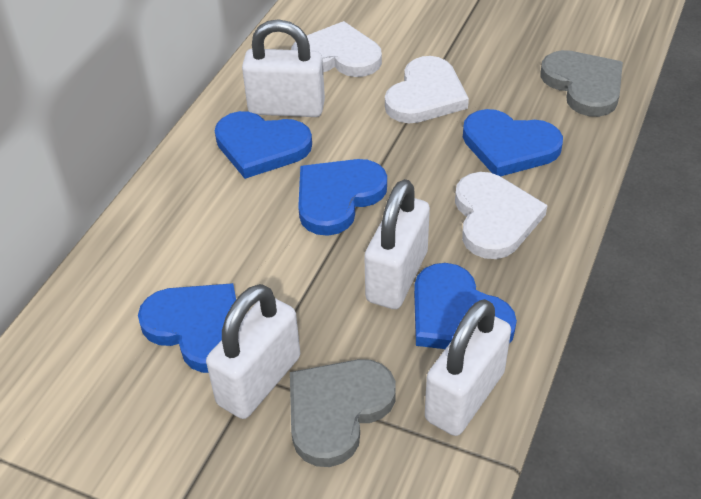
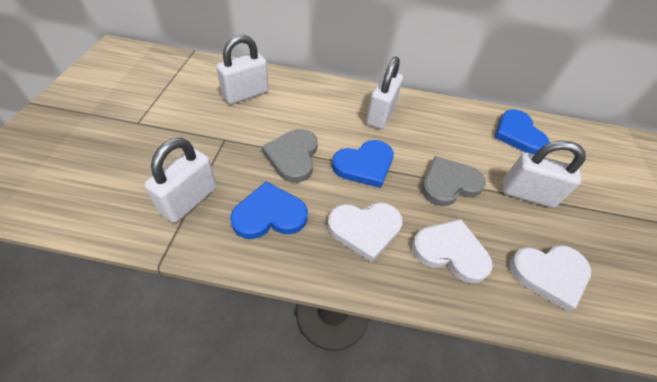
blue heart: 5 -> 3

